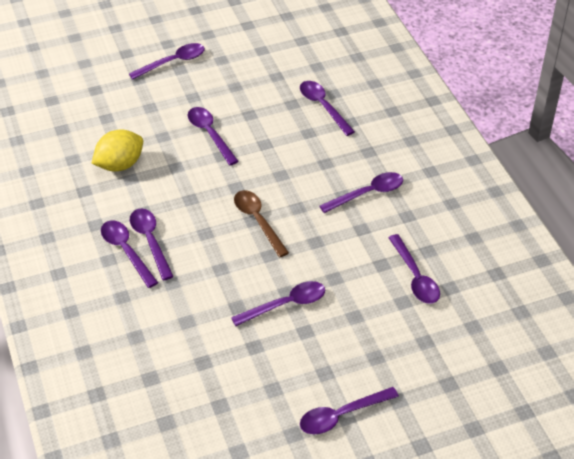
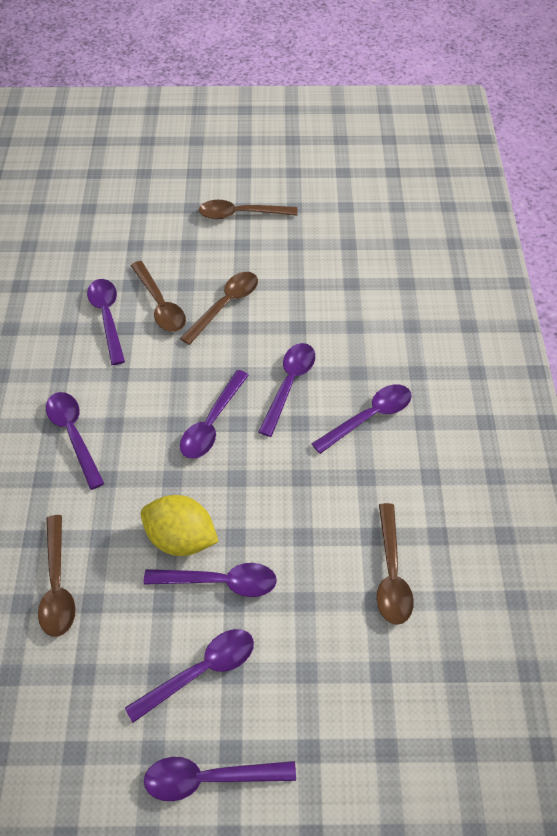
brown spoon: 1 -> 5
purple spoon: 9 -> 8

